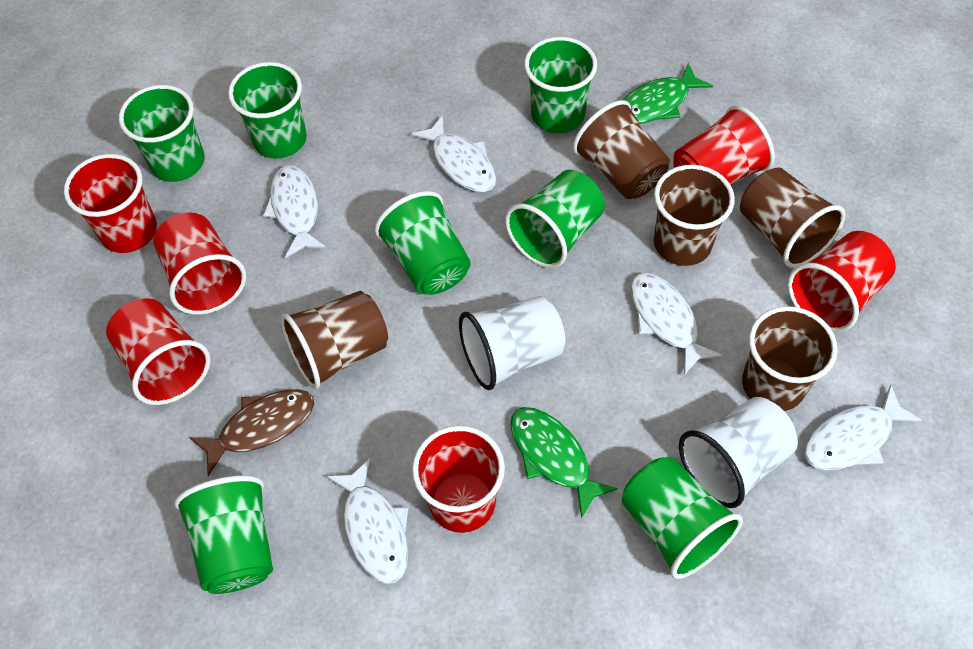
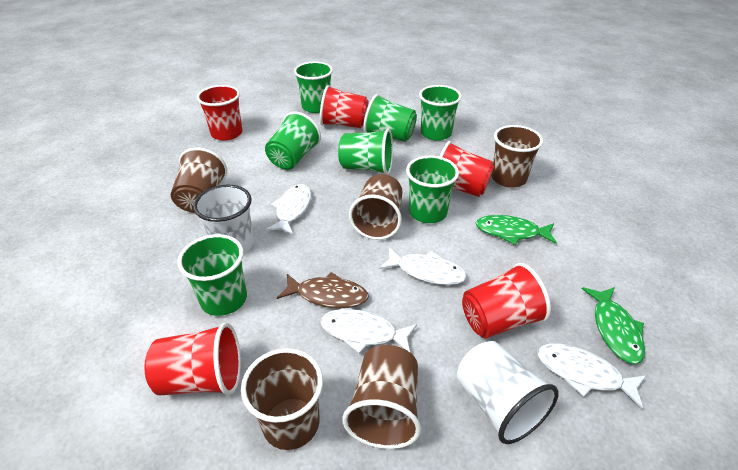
red cup: 6 -> 5
white fish: 5 -> 4

